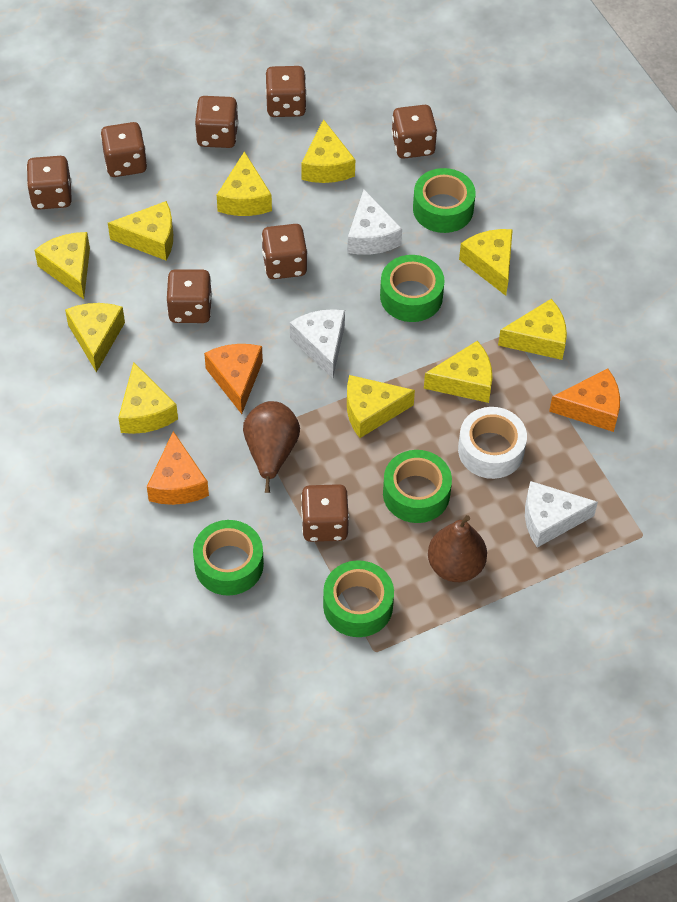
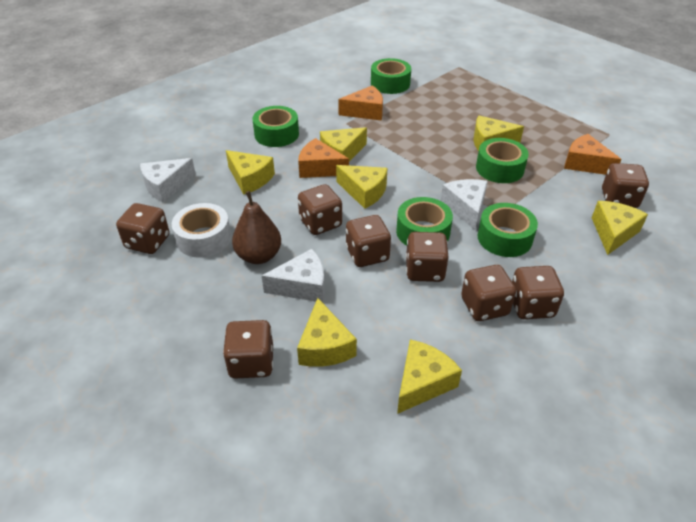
brown pear: 2 -> 1
yellow cheese: 10 -> 7

